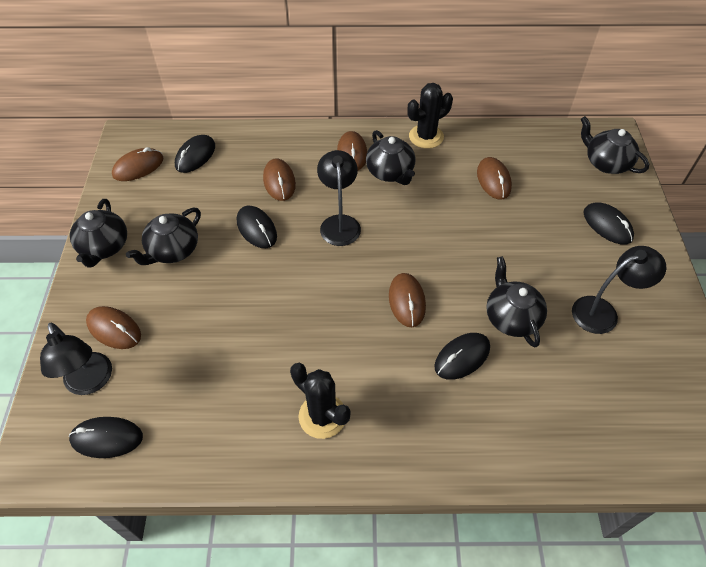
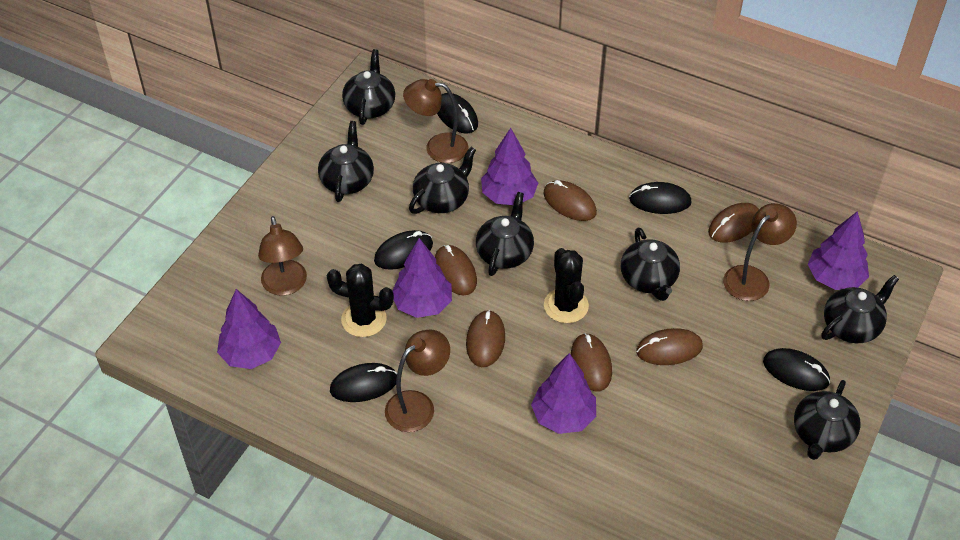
black lamp: 3 -> 0
black teapot: 5 -> 7
brown lamp: 0 -> 4
purple tree: 0 -> 5

